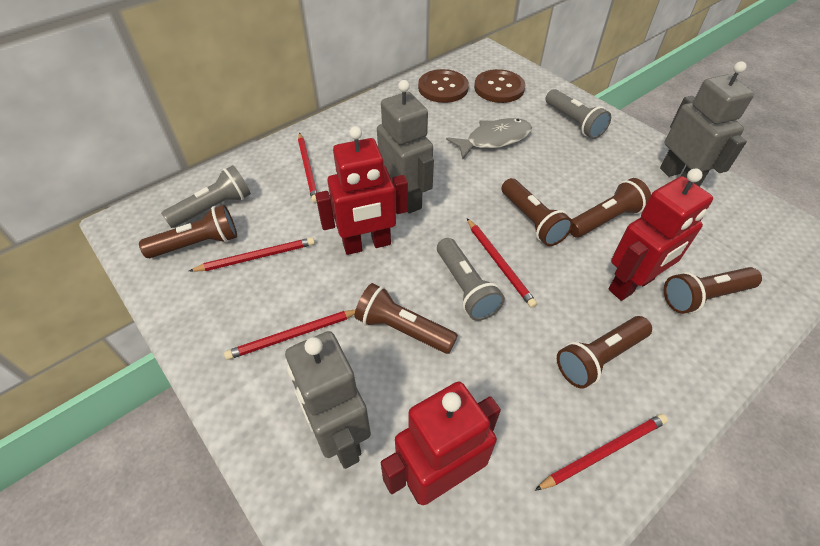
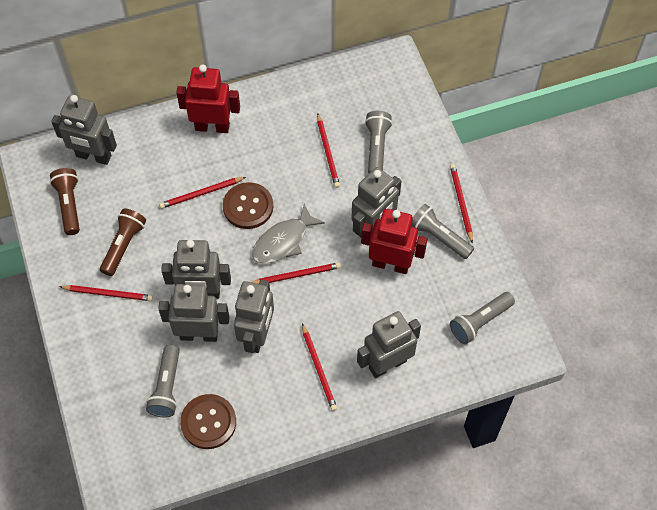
brown flashlight: 6 -> 2
grey flashlight: 3 -> 4
grey robot: 3 -> 6
red pencil: 5 -> 6
red robot: 3 -> 2

